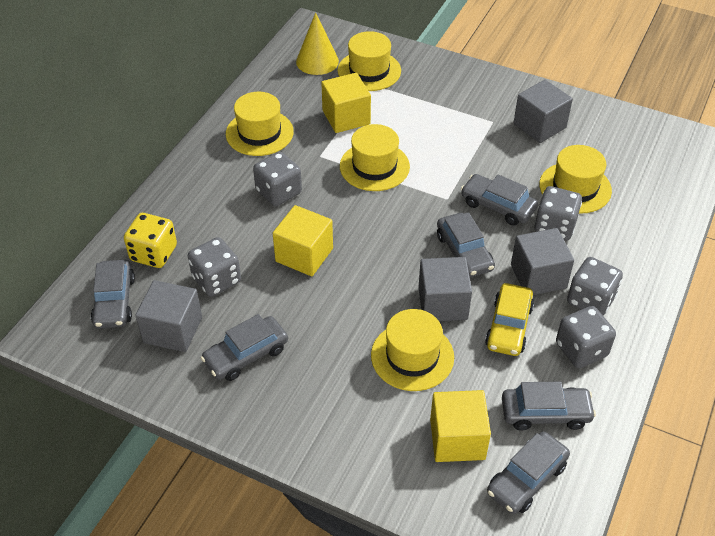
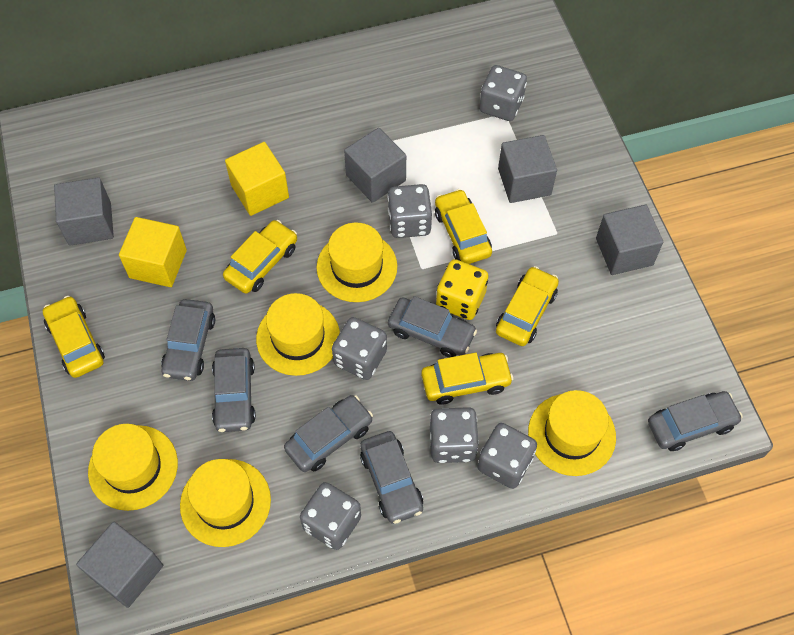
grey cube: 4 -> 5
grey dice: 5 -> 6
yellow car: 1 -> 5
yellow cone: 1 -> 0
yellow cube: 3 -> 2

